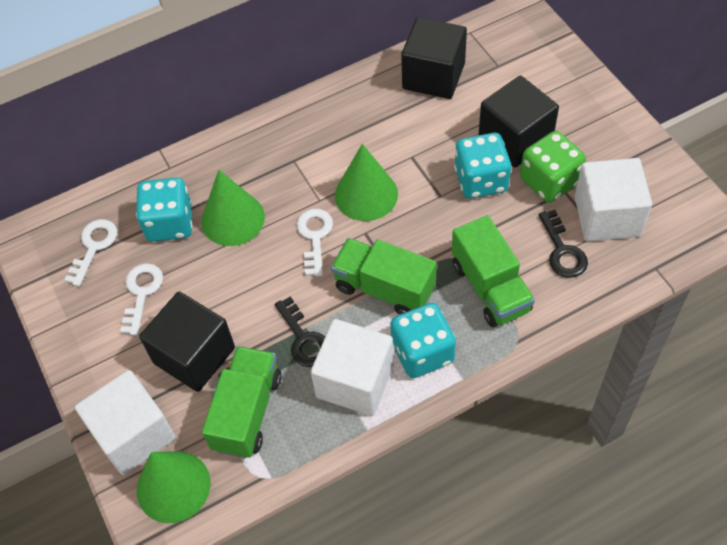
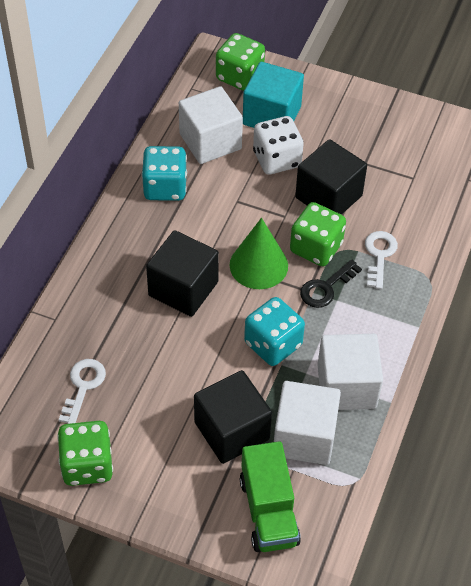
black key: 2 -> 1
green cone: 3 -> 1
green dice: 1 -> 3
green truck: 3 -> 1
turquoise cube: 0 -> 1
turquoise dice: 3 -> 2
white dice: 0 -> 1
white key: 3 -> 2

